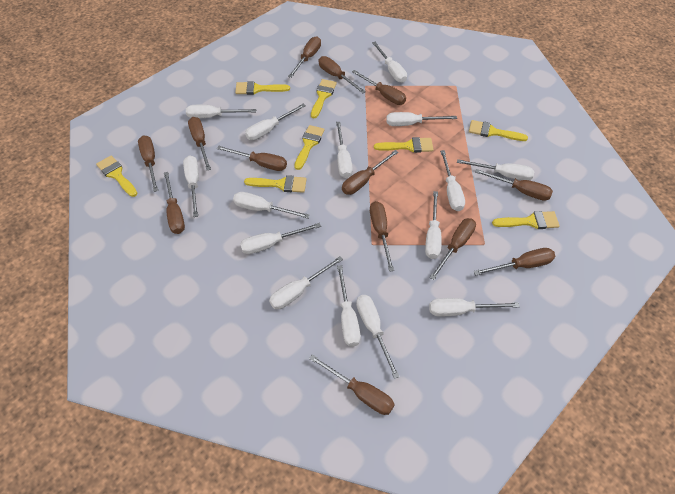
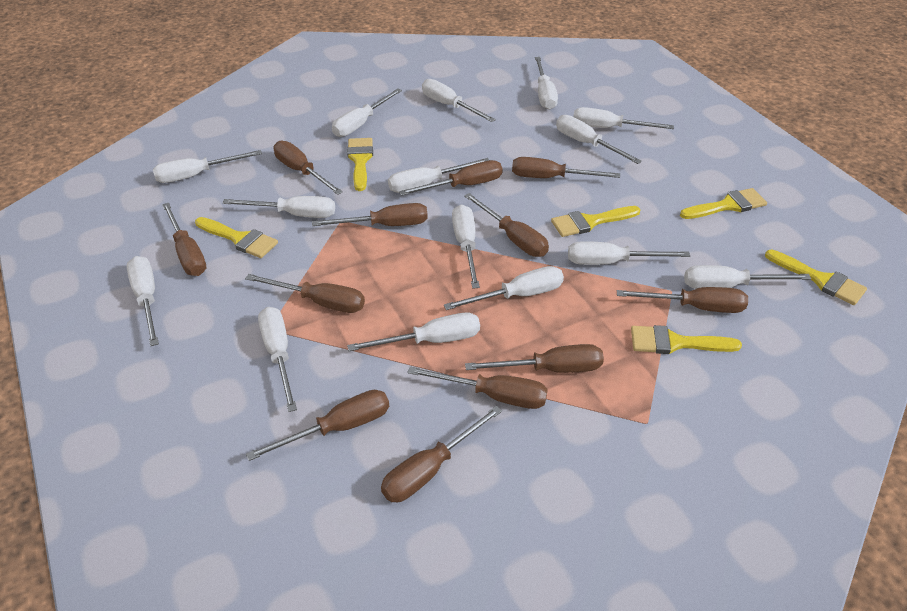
brown screwdriver: 13 -> 12
yellow brush: 8 -> 6

